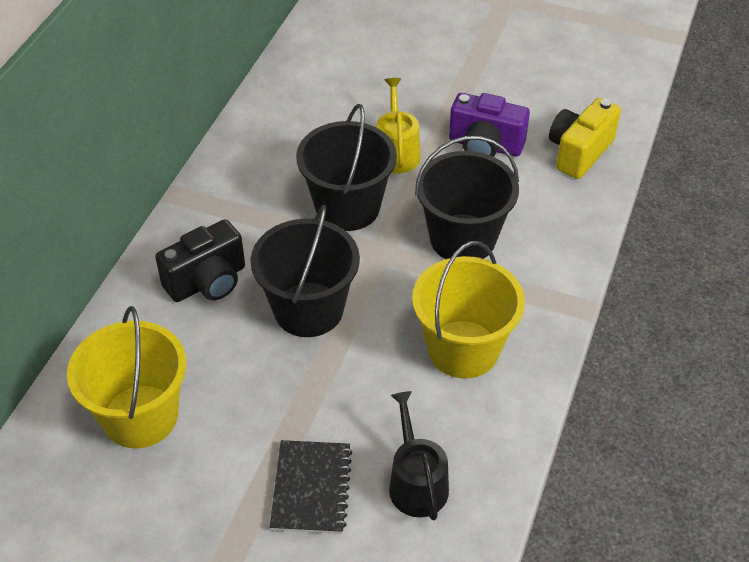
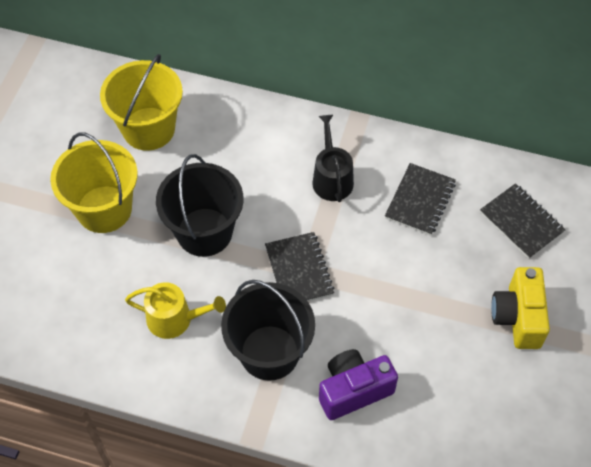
black bucket: 3 -> 2
black camera: 1 -> 0
black notebook: 1 -> 3

